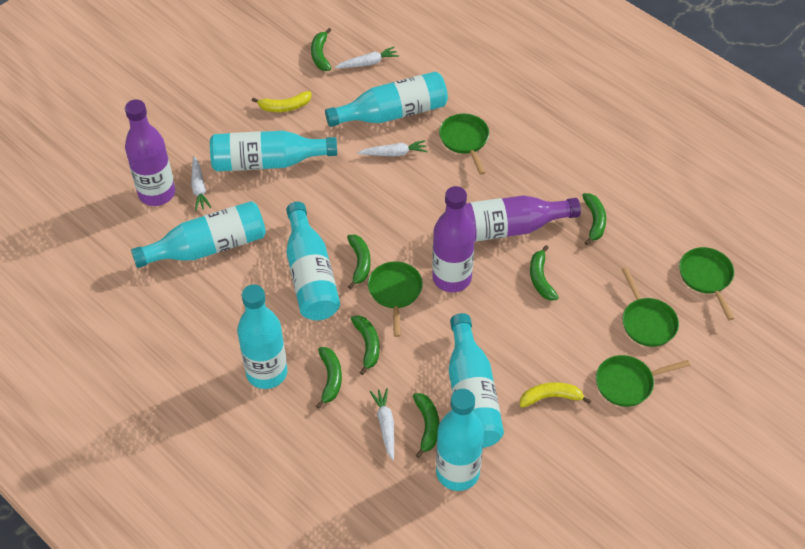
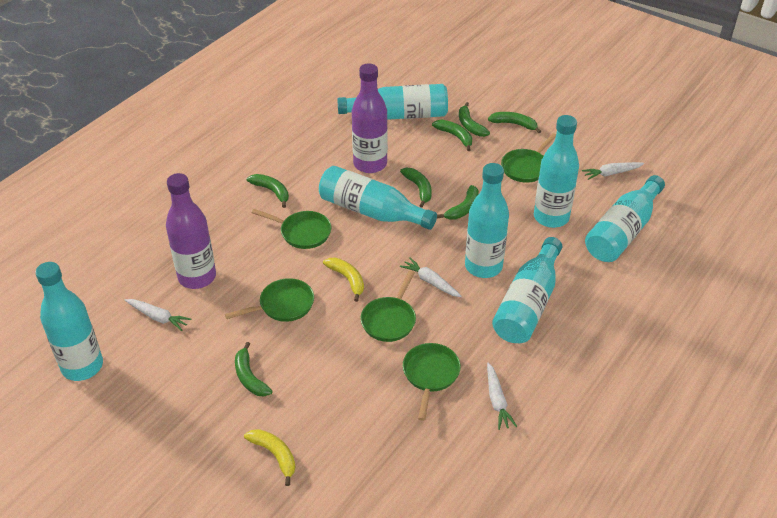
purple bottle: 3 -> 2

